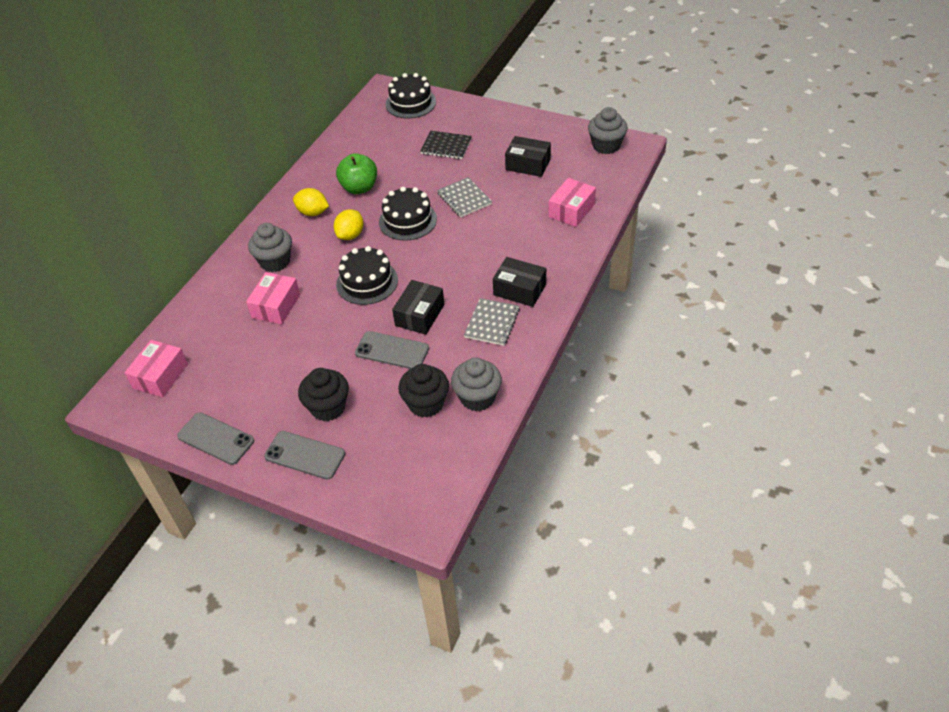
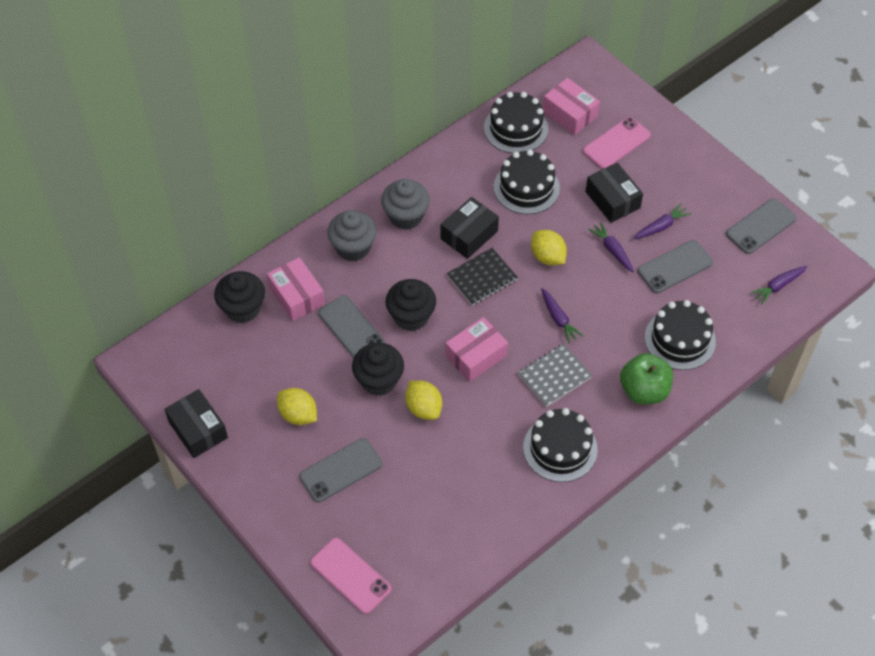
black cake: 3 -> 4
black cupcake: 2 -> 3
grey cupcake: 3 -> 2
grey notebook: 2 -> 1
grey phone: 3 -> 4
pink phone: 0 -> 2
purple carrot: 0 -> 4
yellow lemon: 2 -> 3

